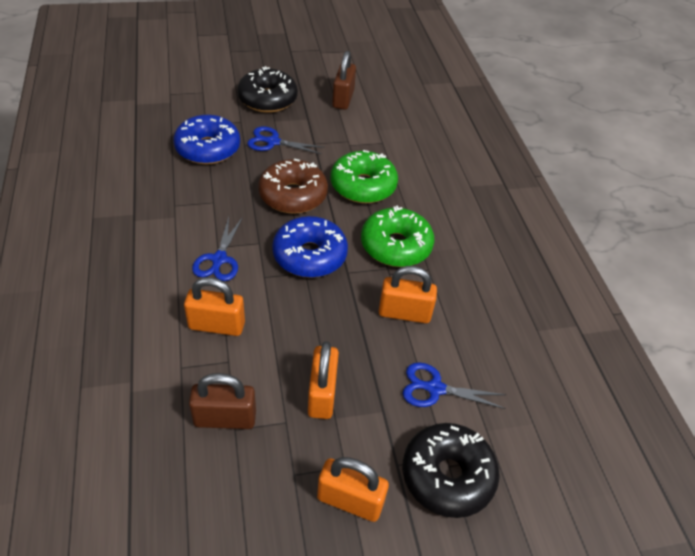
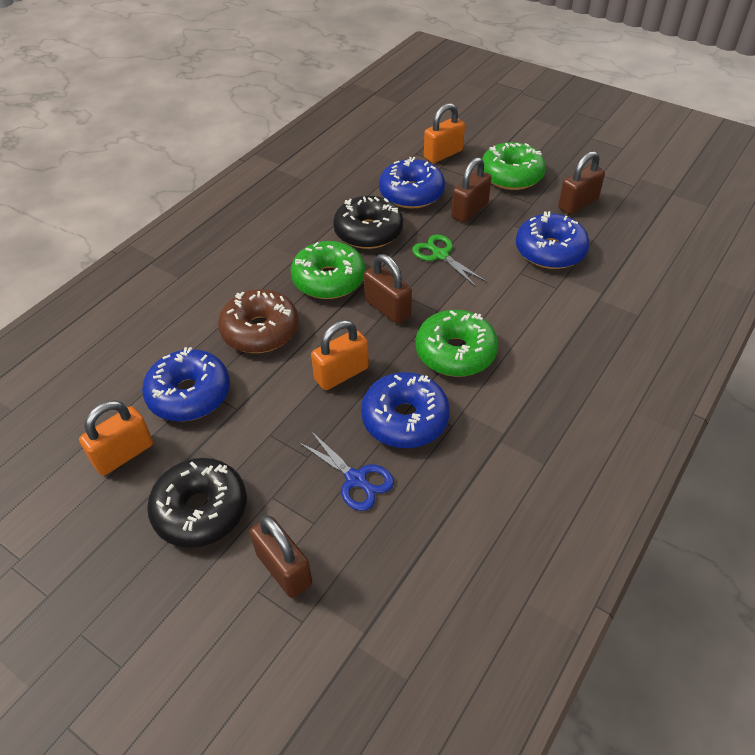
blue donut: 2 -> 4
blue scissors: 3 -> 1
brown padlock: 2 -> 4
green donut: 2 -> 3
green scissors: 0 -> 1
orange padlock: 4 -> 3

